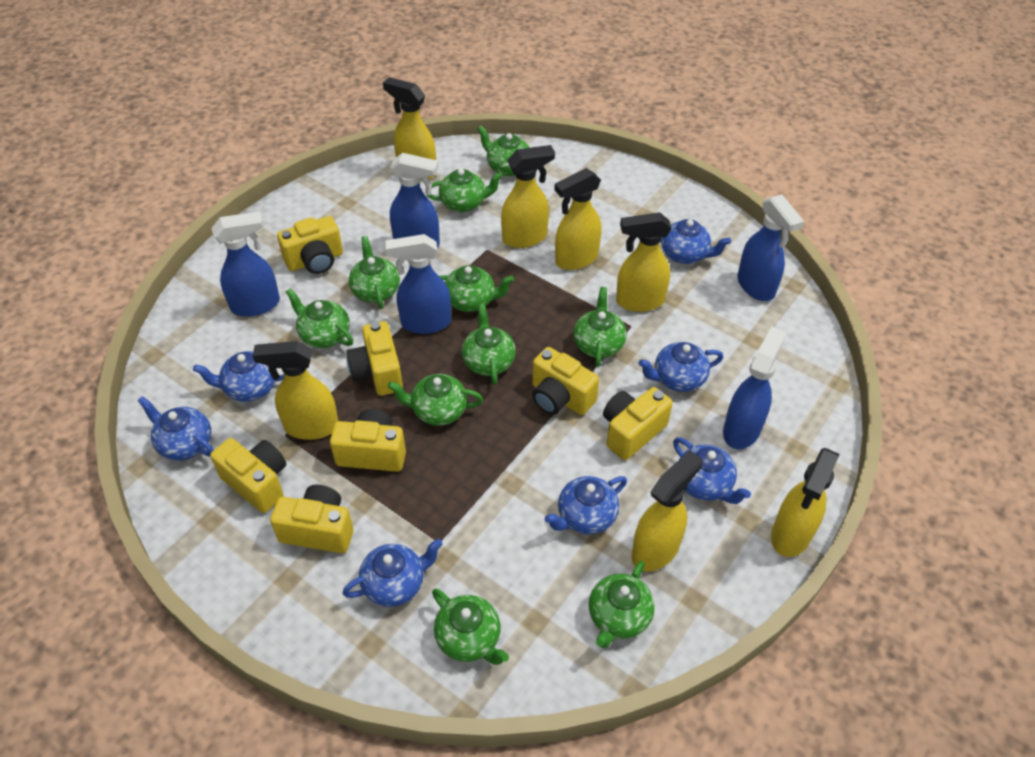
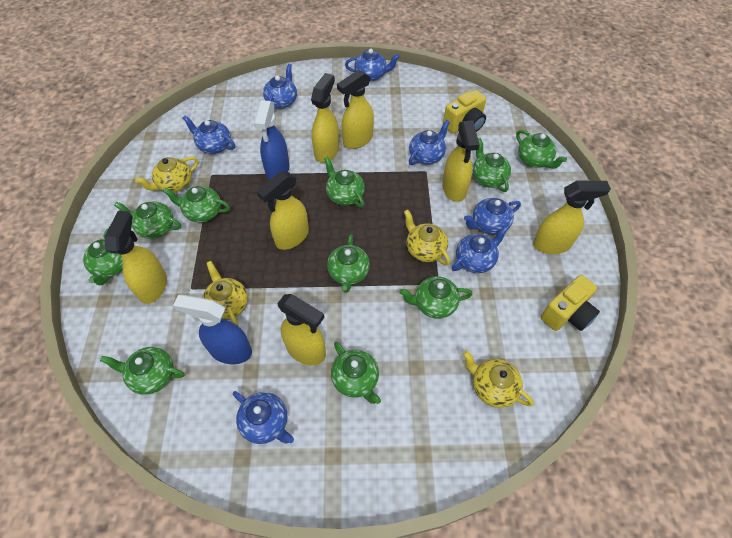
blue spray bottle: 5 -> 2
yellow camera: 7 -> 2
yellow teapot: 0 -> 4

